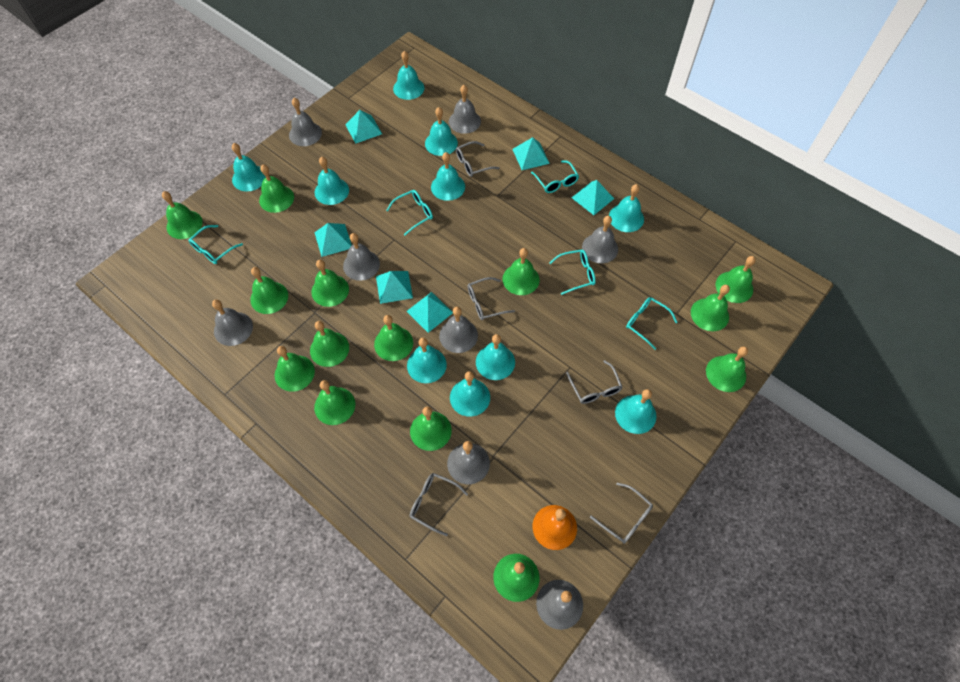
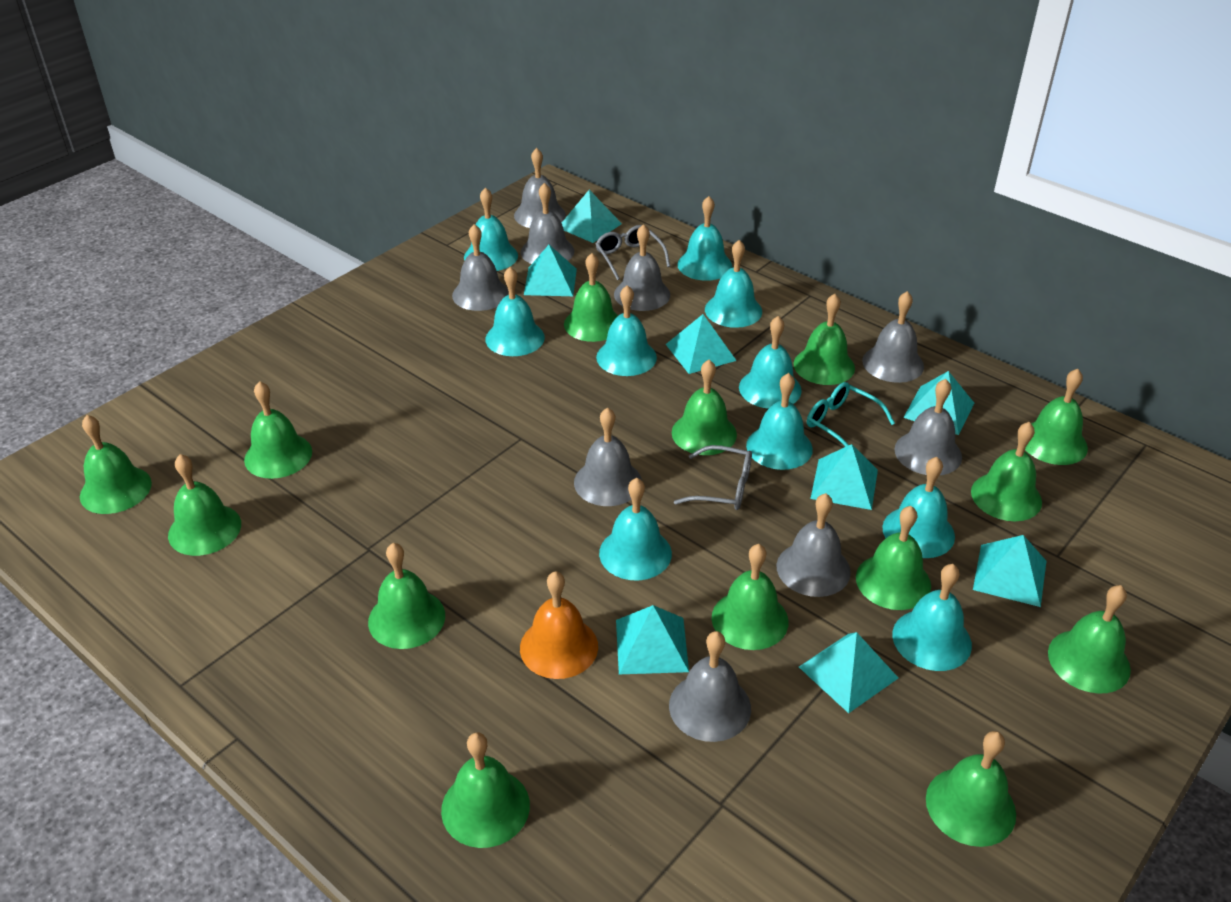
grey bell: 8 -> 9
grey glasses: 5 -> 2
turquoise glasses: 5 -> 1
turquoise pyramid: 6 -> 8

